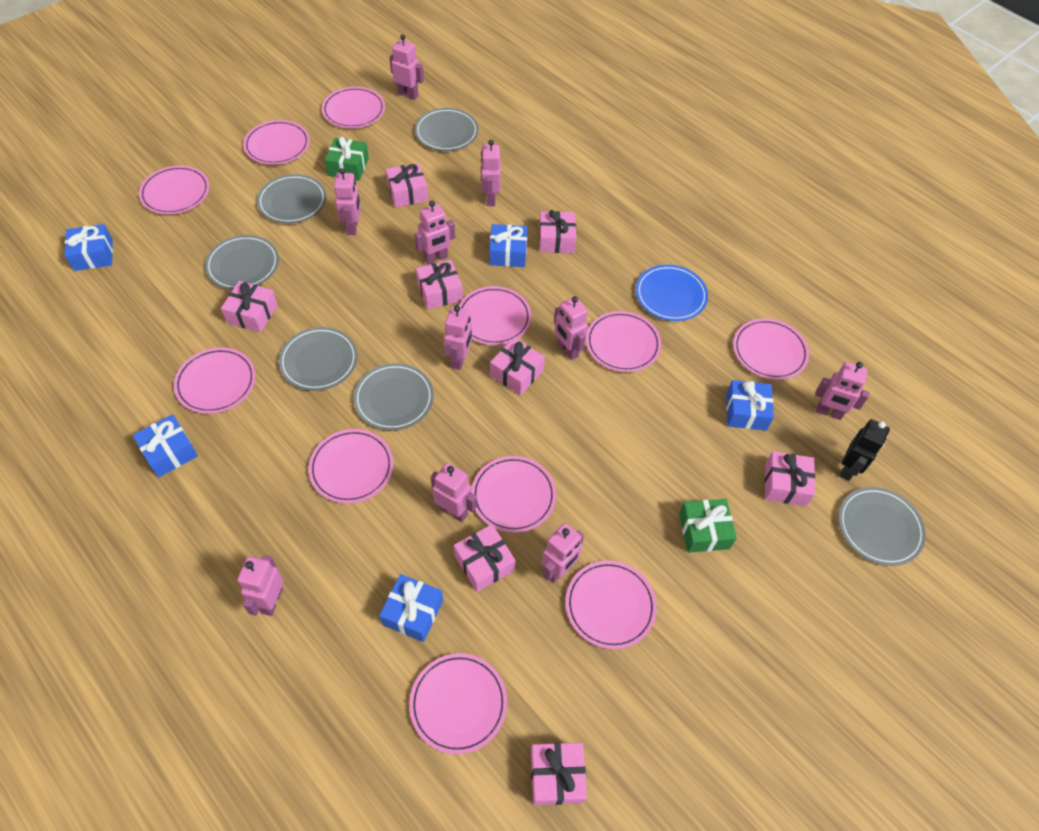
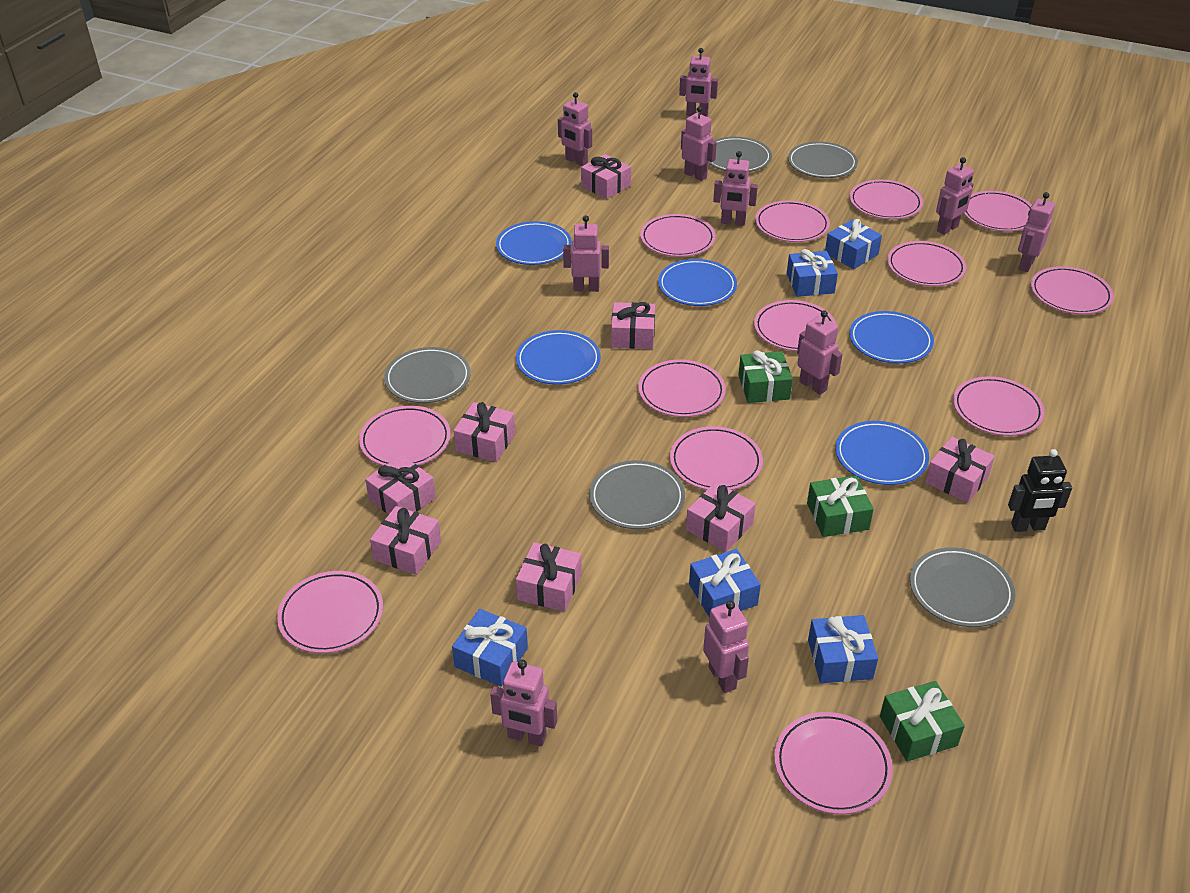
blue plate: 1 -> 5
green gift: 2 -> 3
grey plate: 6 -> 5
pink plate: 11 -> 13

